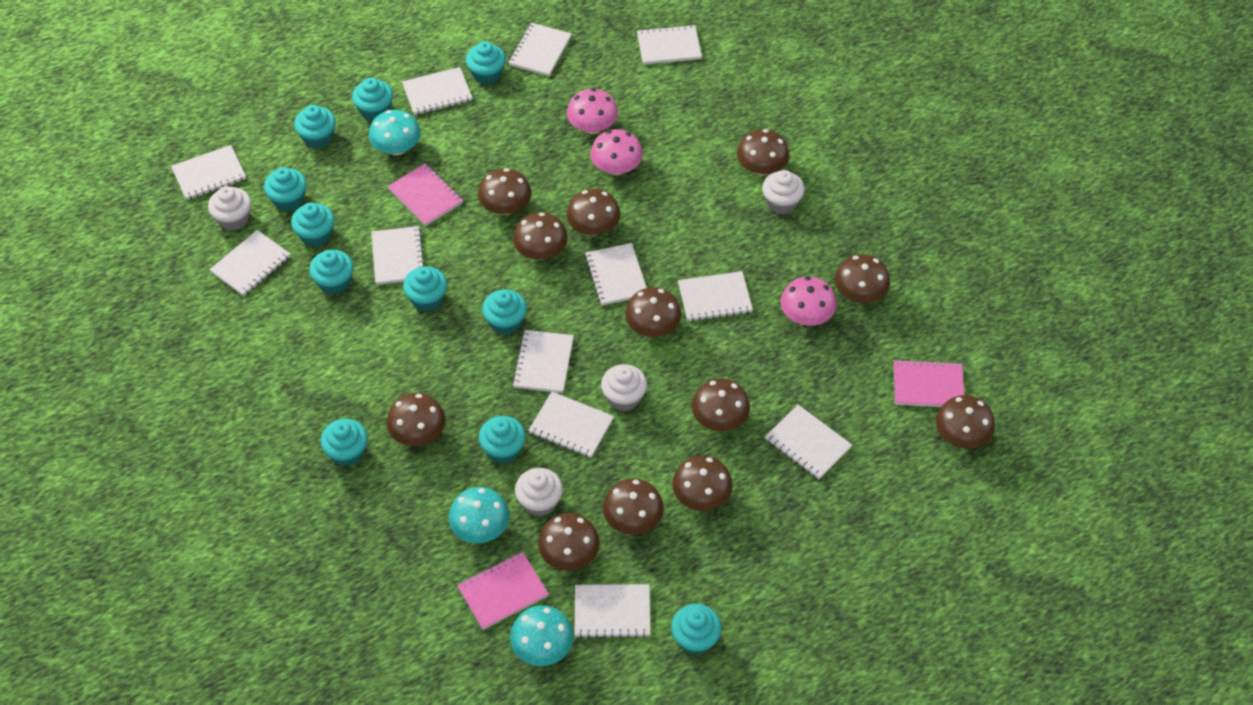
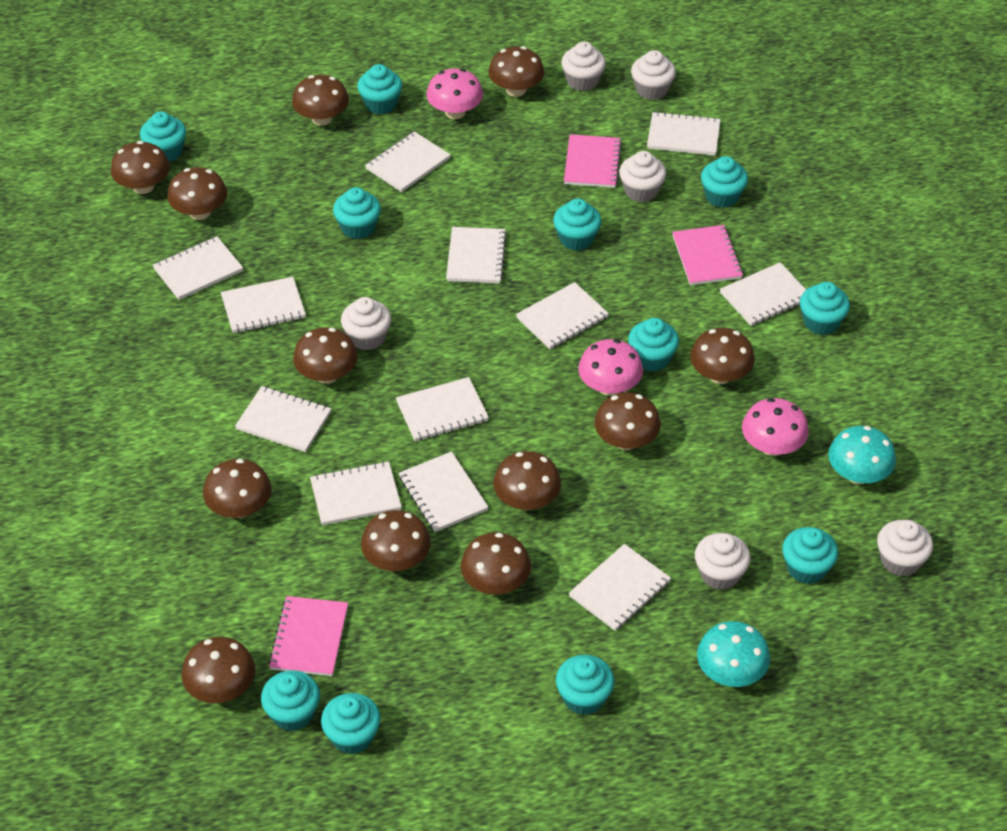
turquoise mushroom: 3 -> 2
white cupcake: 4 -> 6

